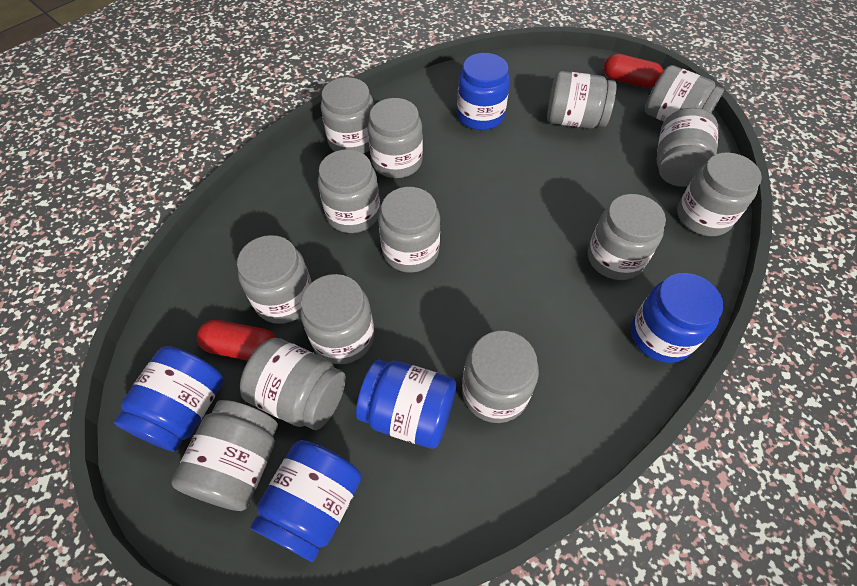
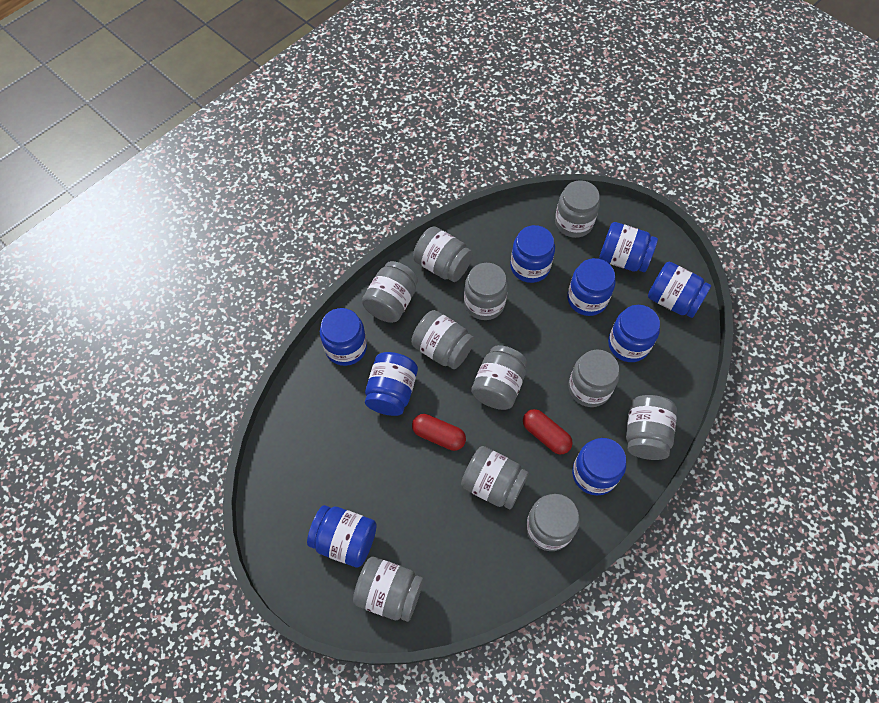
blue jar: 5 -> 9
grey jar: 14 -> 11

